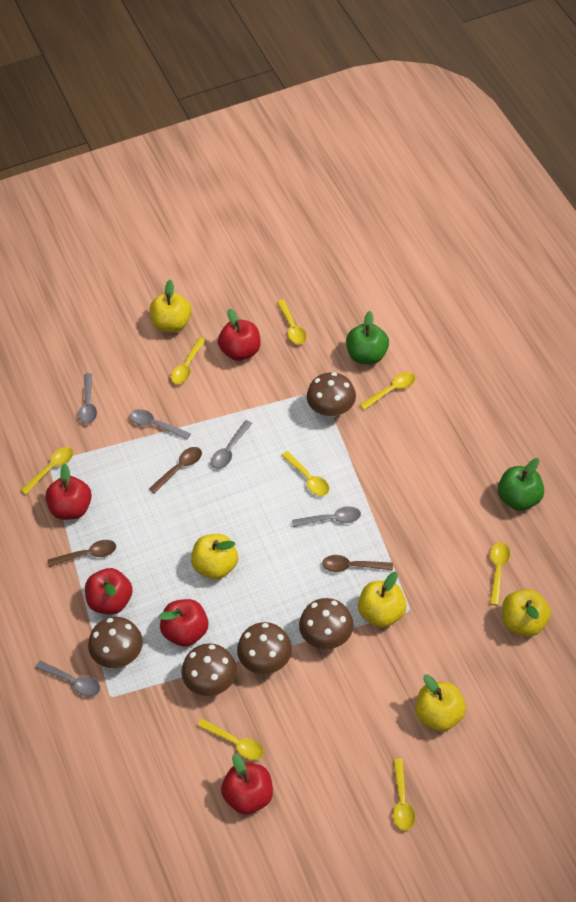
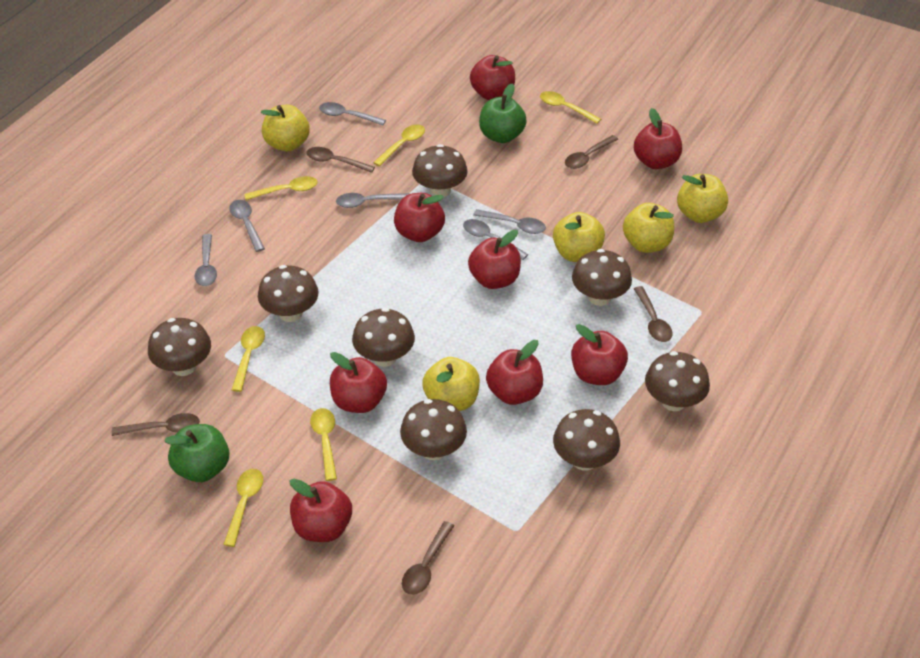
brown mushroom: 5 -> 8
brown spoon: 3 -> 5
grey spoon: 5 -> 6
red apple: 5 -> 8
yellow spoon: 8 -> 6

